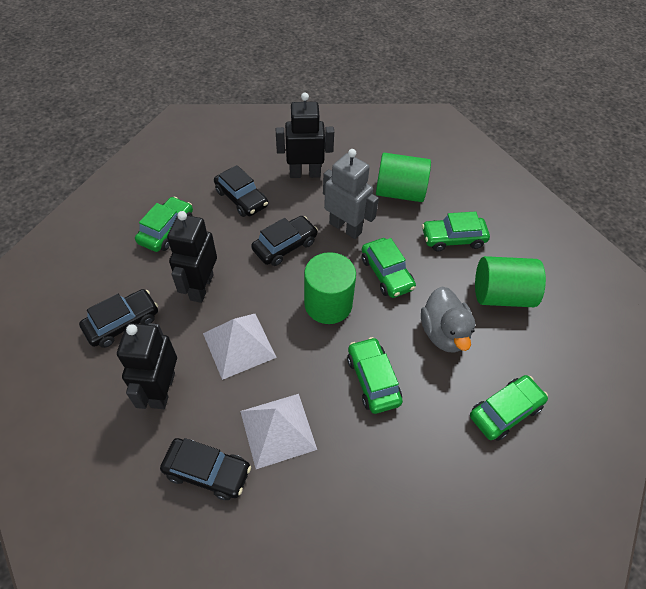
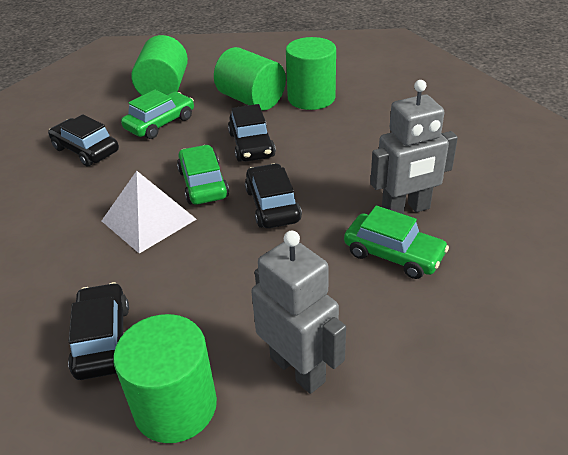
black robot: 3 -> 0
green car: 5 -> 3
green cylinder: 3 -> 4
grey duck: 1 -> 0
grey robot: 1 -> 2
white pyramid: 2 -> 1

